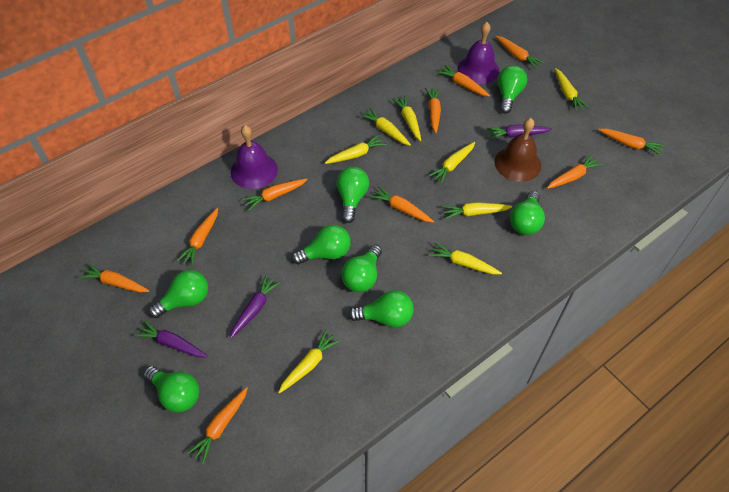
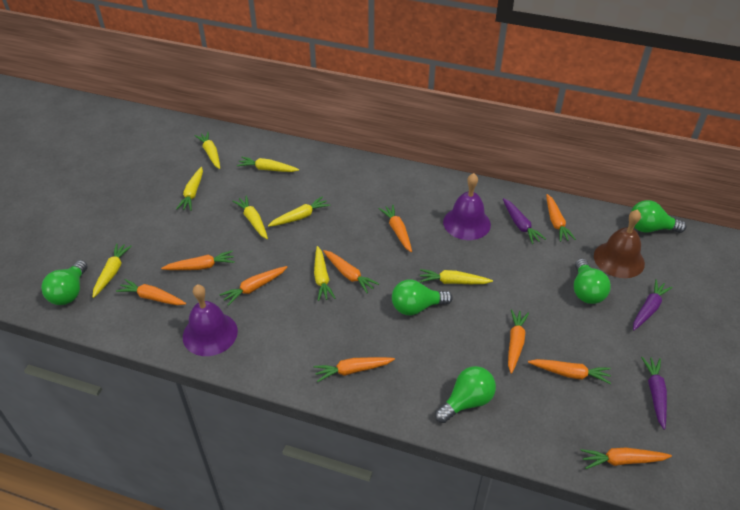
green light bulb: 8 -> 5

